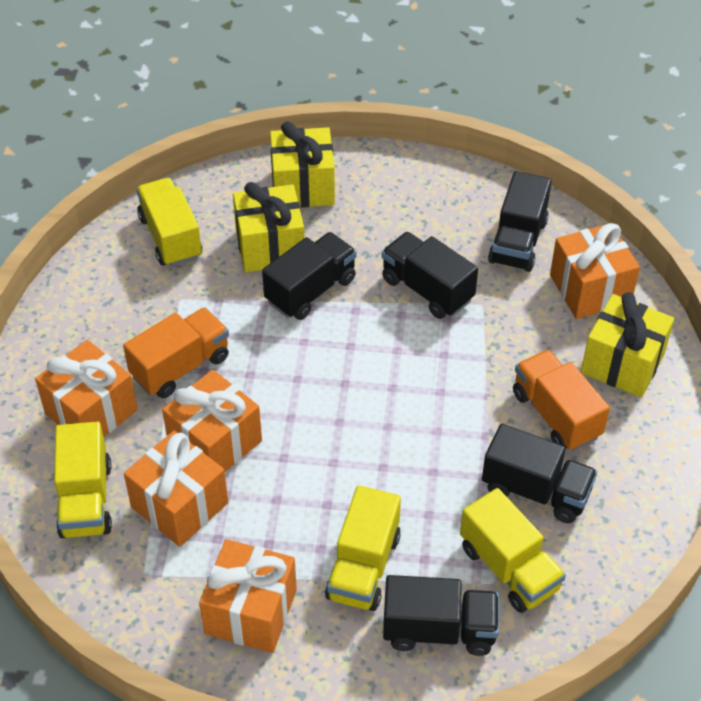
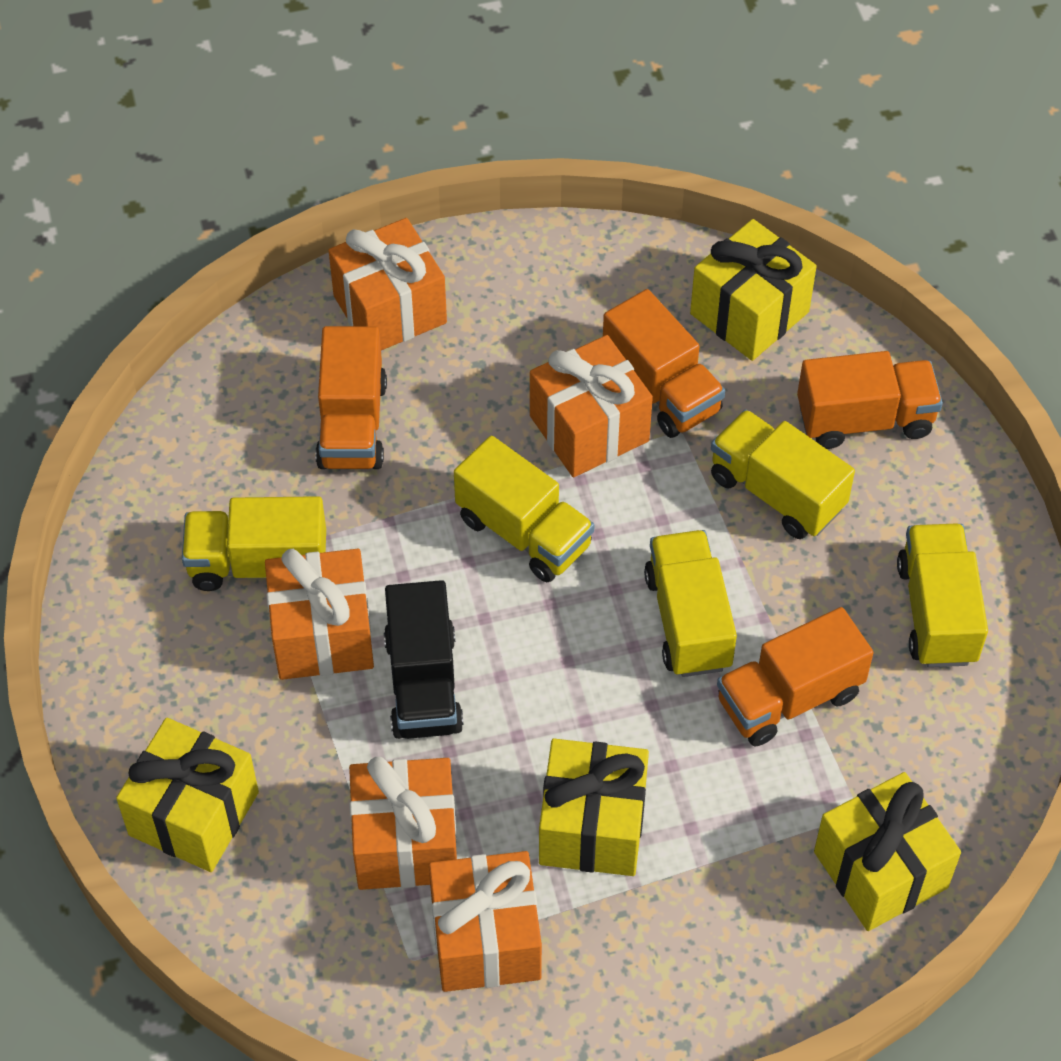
black truck: 5 -> 1
orange truck: 2 -> 4
yellow gift: 3 -> 4
yellow truck: 4 -> 5

